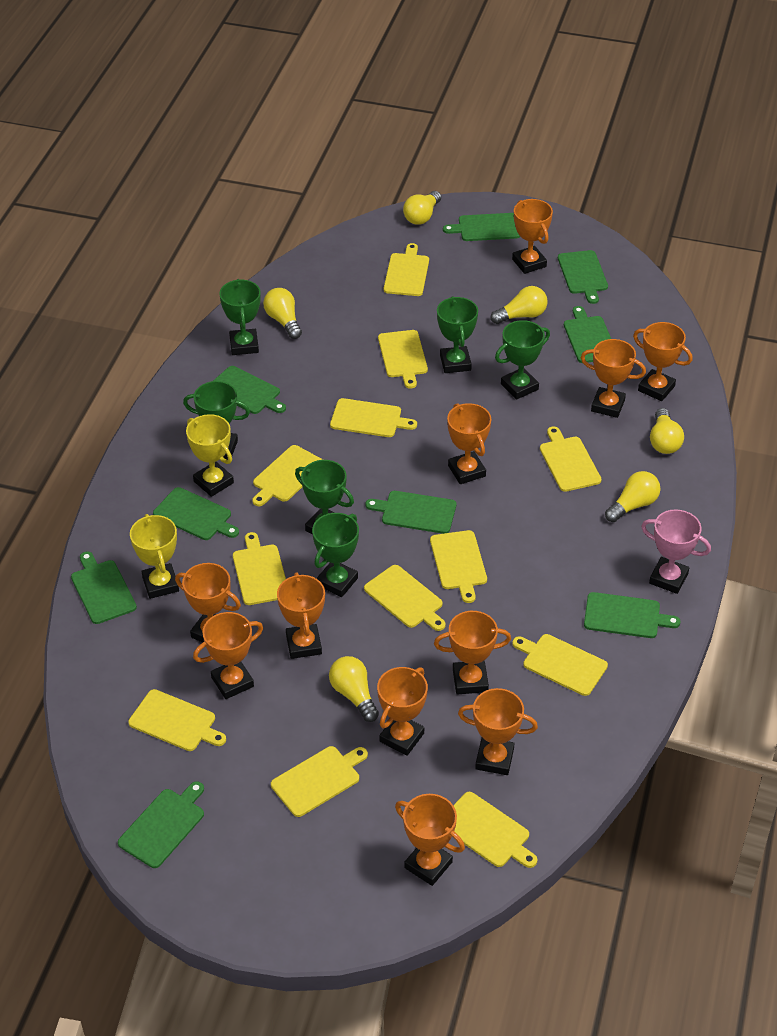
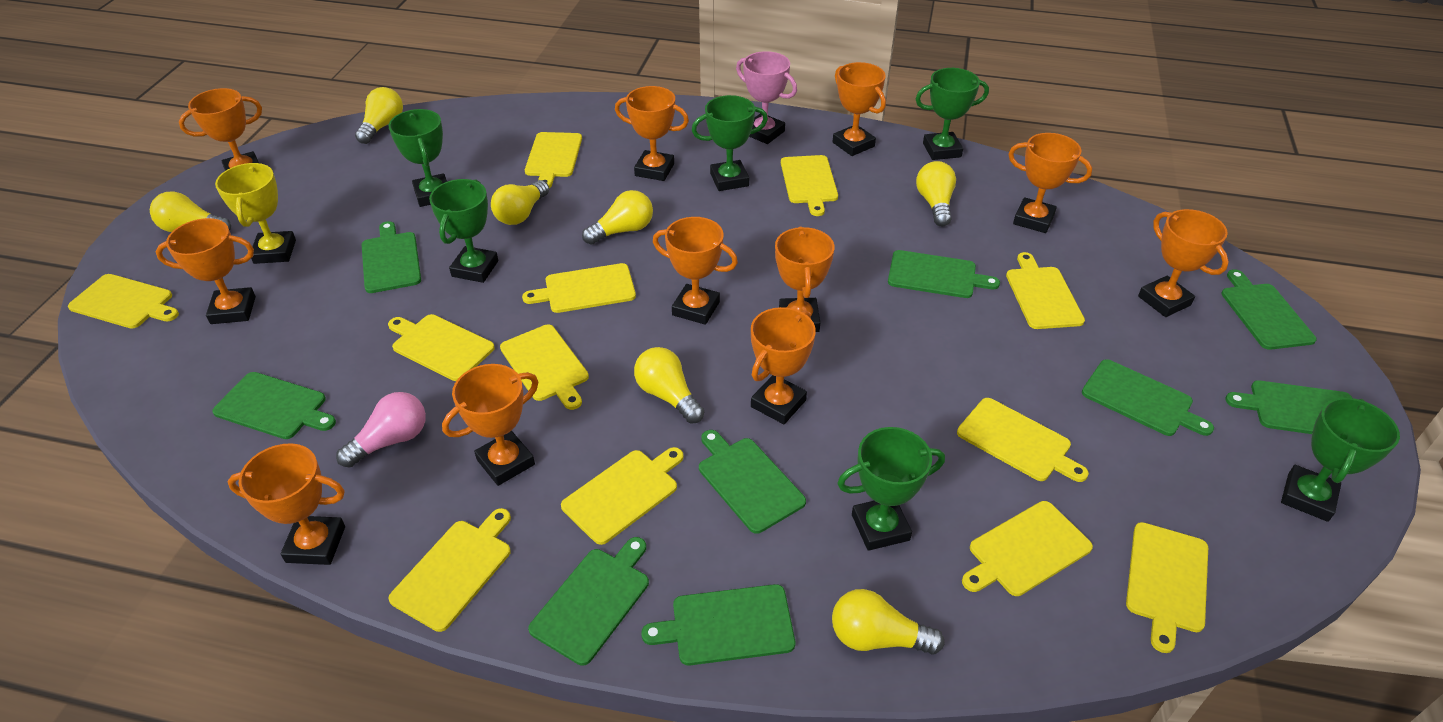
pink light bulb: 0 -> 1
yellow light bulb: 6 -> 7
yellow trophy: 2 -> 1

